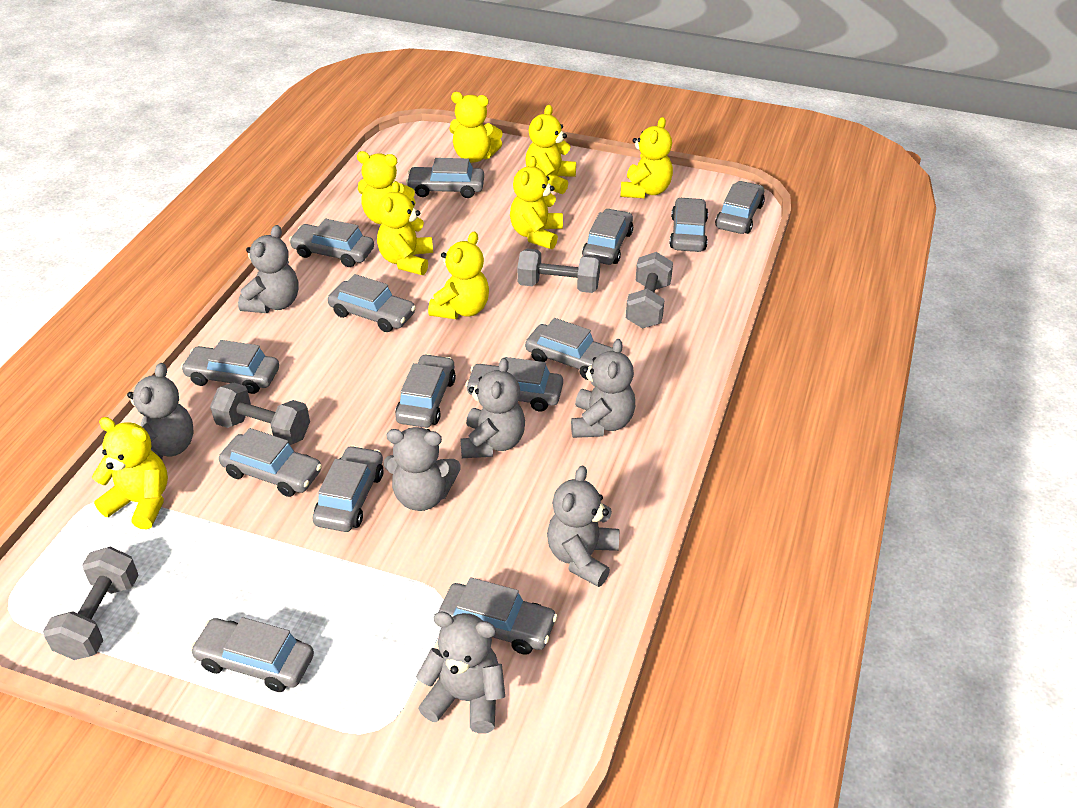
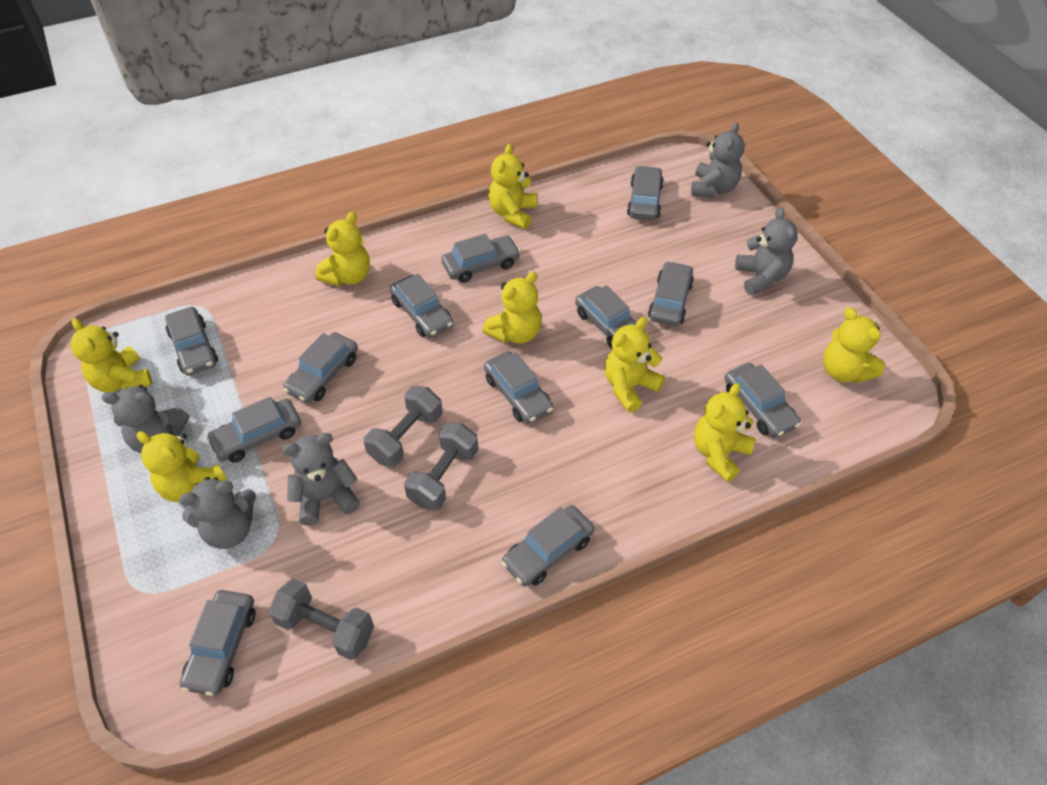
grey car: 14 -> 12
grey dumbbell: 4 -> 3
grey teddy bear: 7 -> 5

